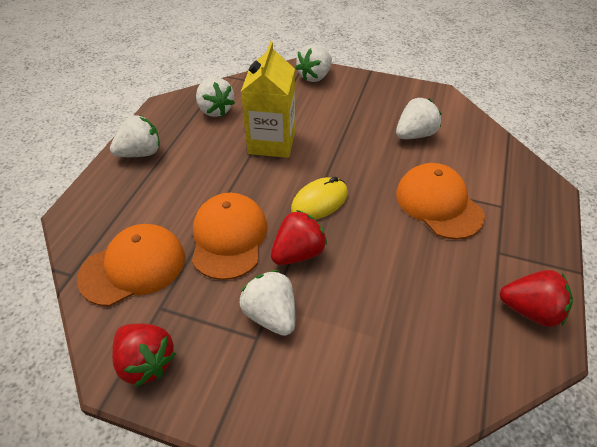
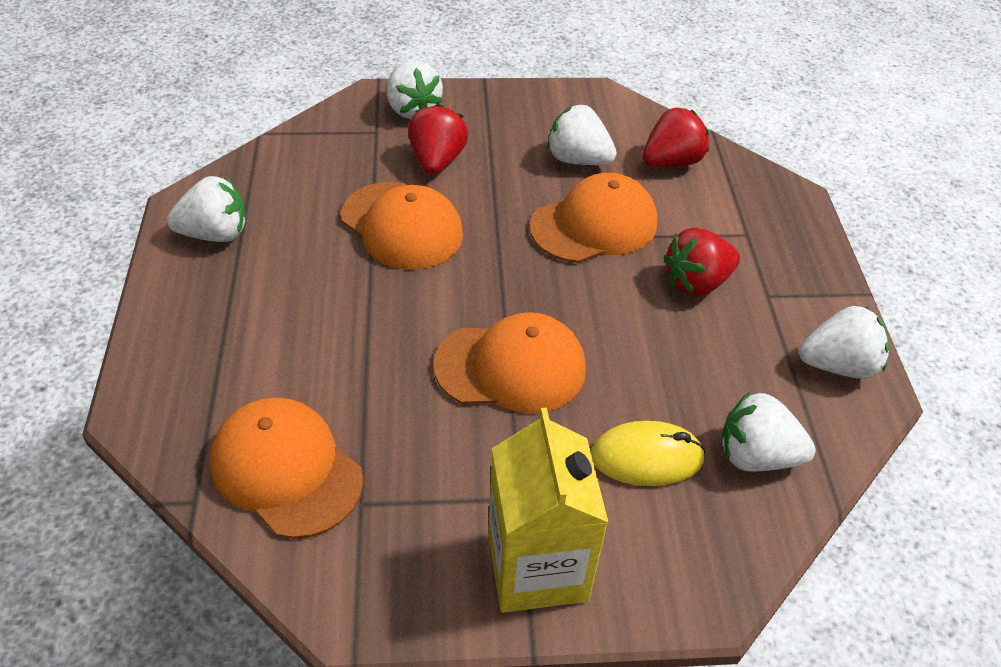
orange cap: 3 -> 4

